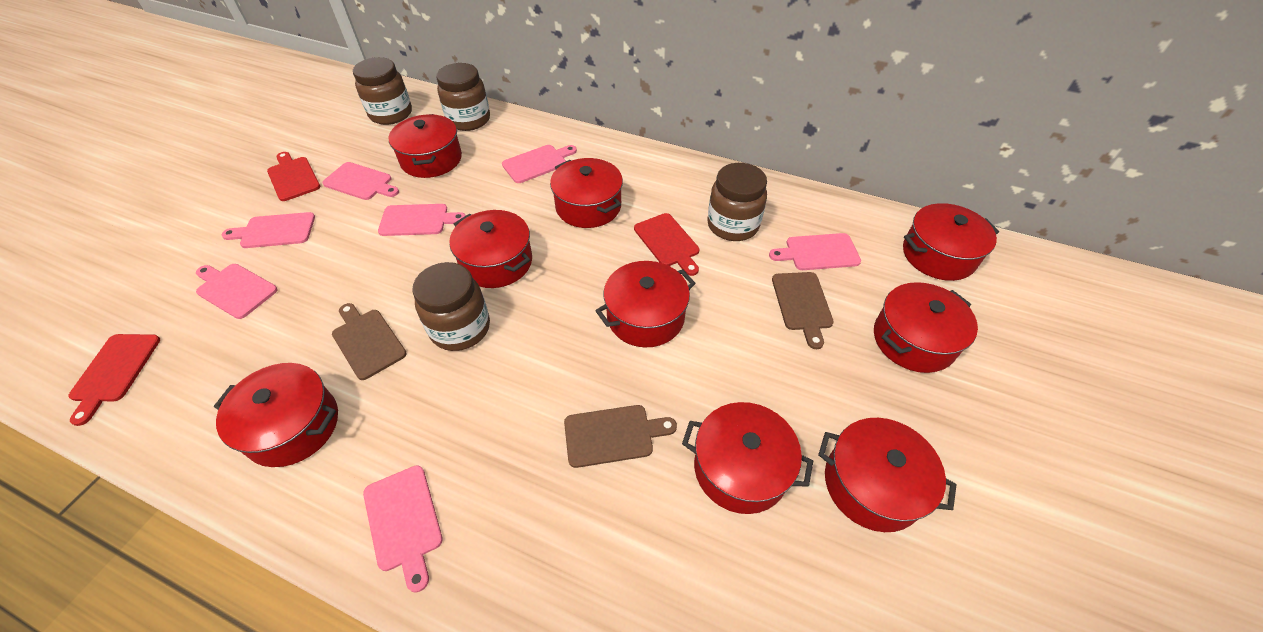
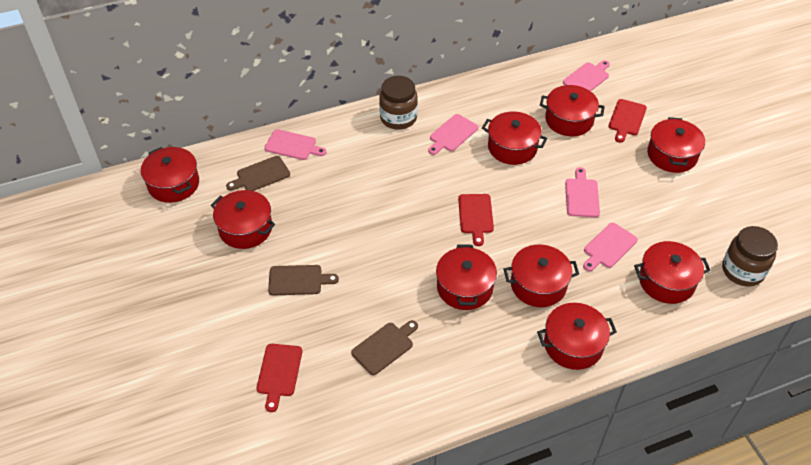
brown jar: 4 -> 2
pink cutting board: 7 -> 5

